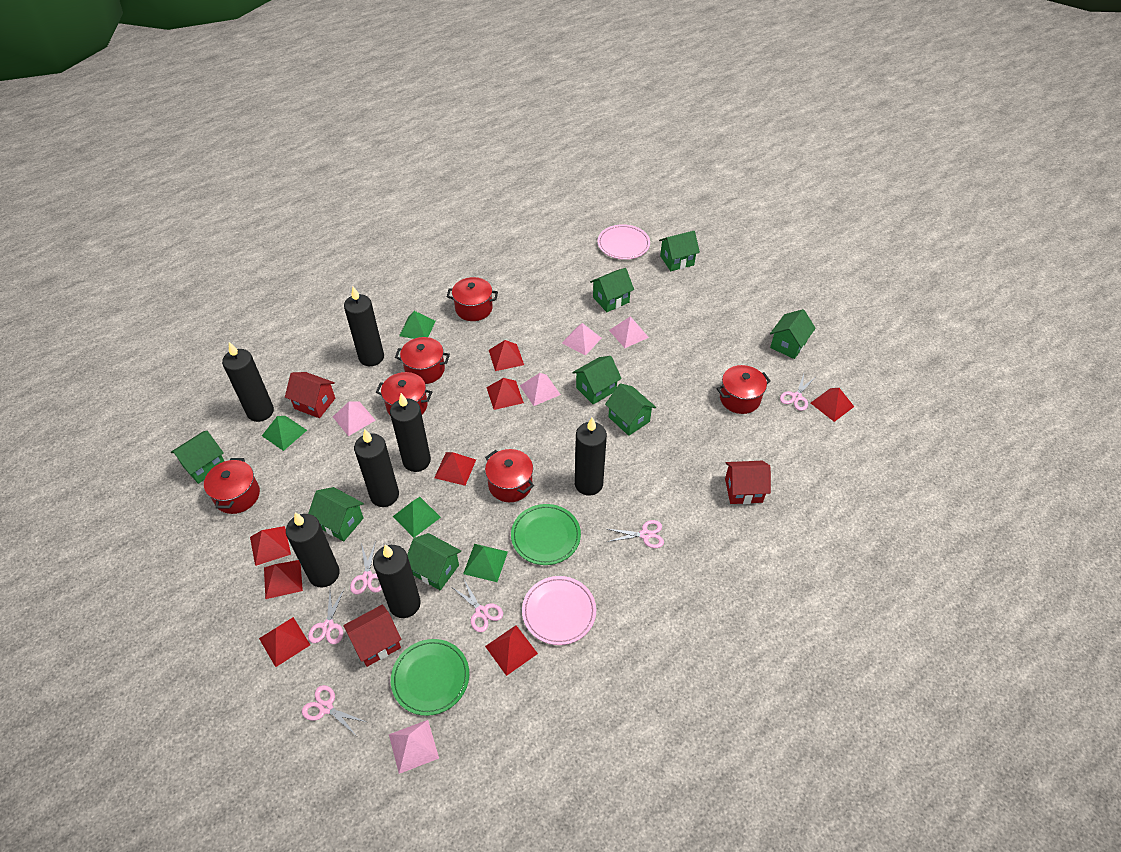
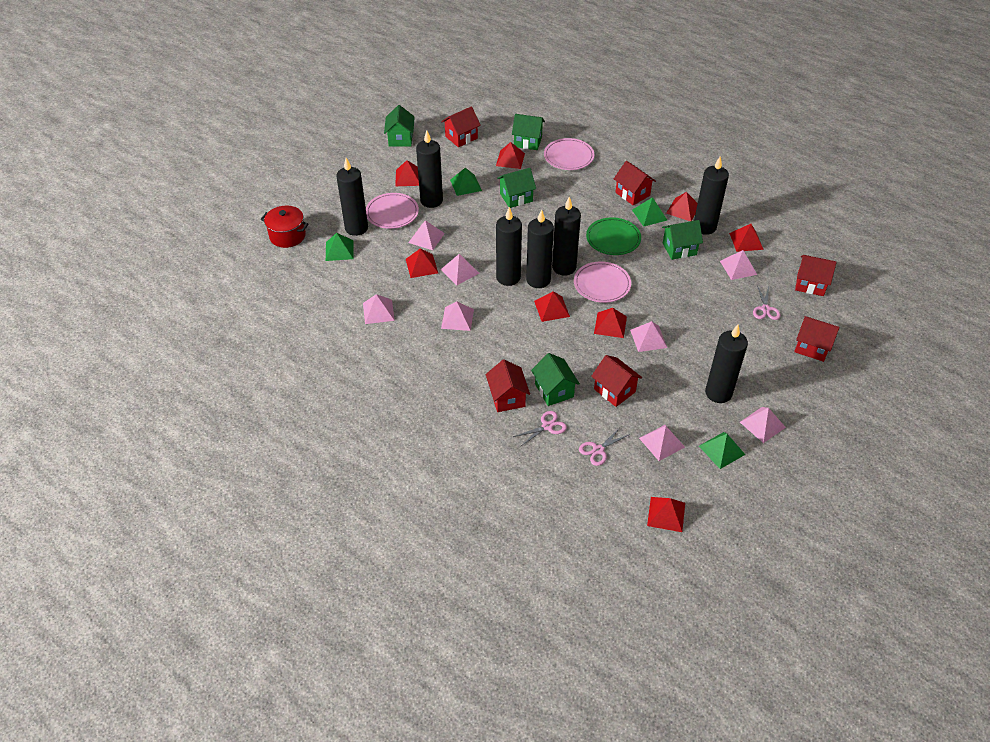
green house: 8 -> 5
green plate: 2 -> 1
pink plate: 2 -> 3
pink pyramid: 5 -> 8
pink scissors: 6 -> 3
red house: 3 -> 6
red pot: 6 -> 1

